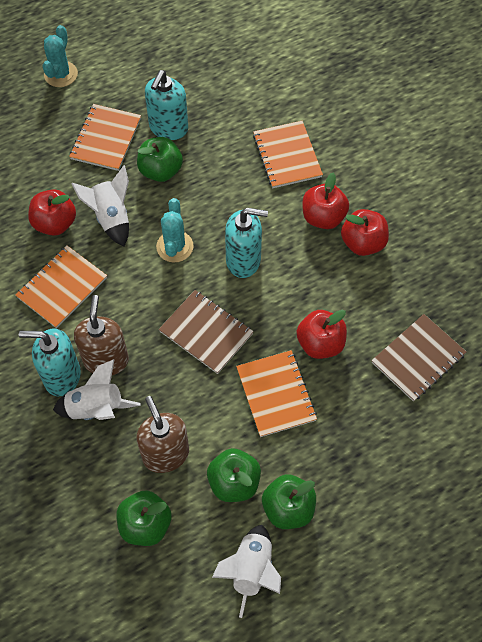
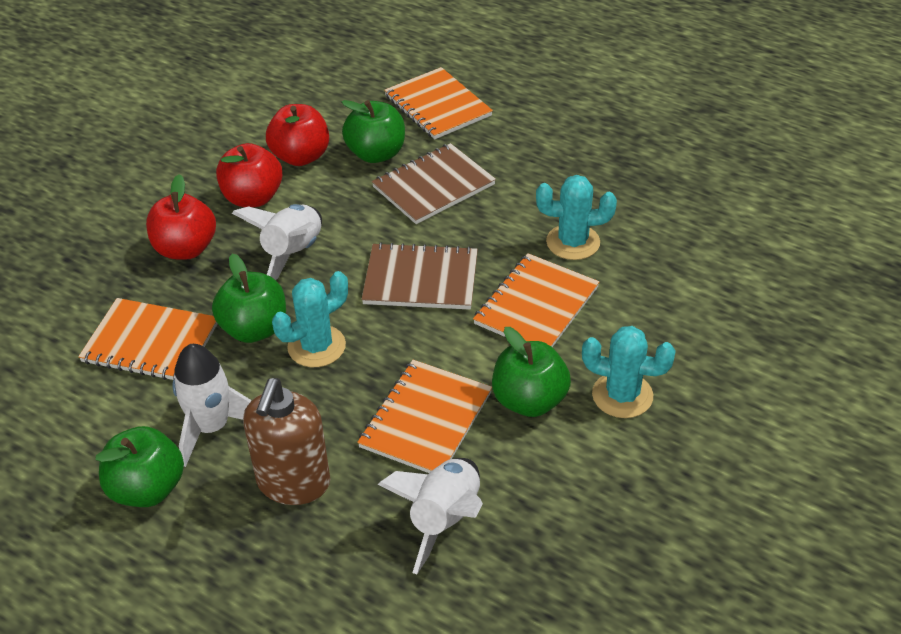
brown soap dispenser: 2 -> 1
red apple: 4 -> 3
turquoise cactus: 2 -> 3
turquoise soap dispenser: 3 -> 0

